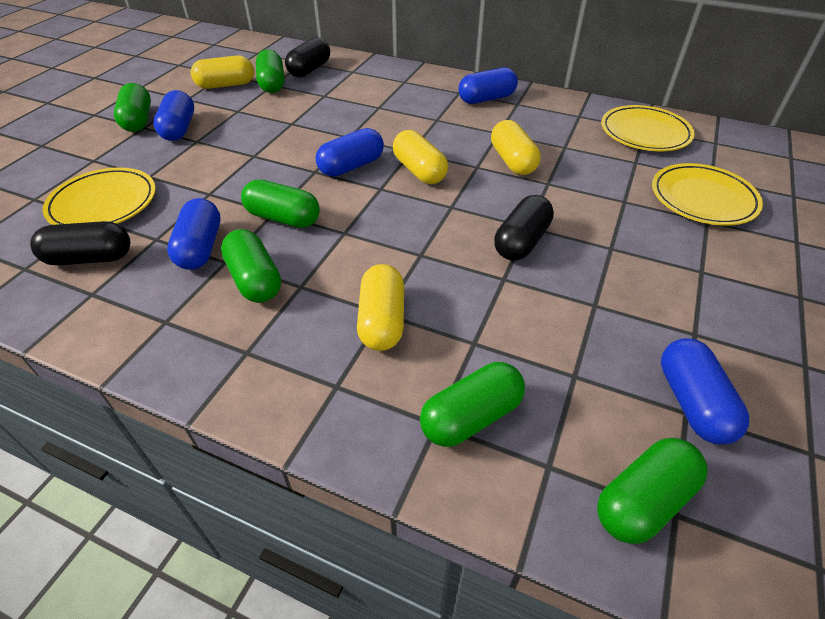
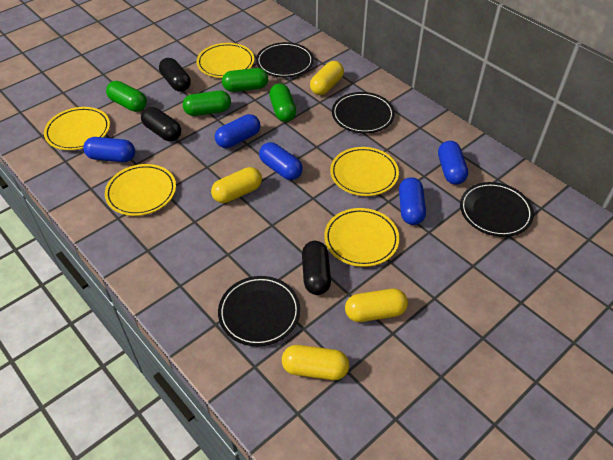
black plate: 0 -> 4
green capsule: 6 -> 4
yellow plate: 3 -> 5

